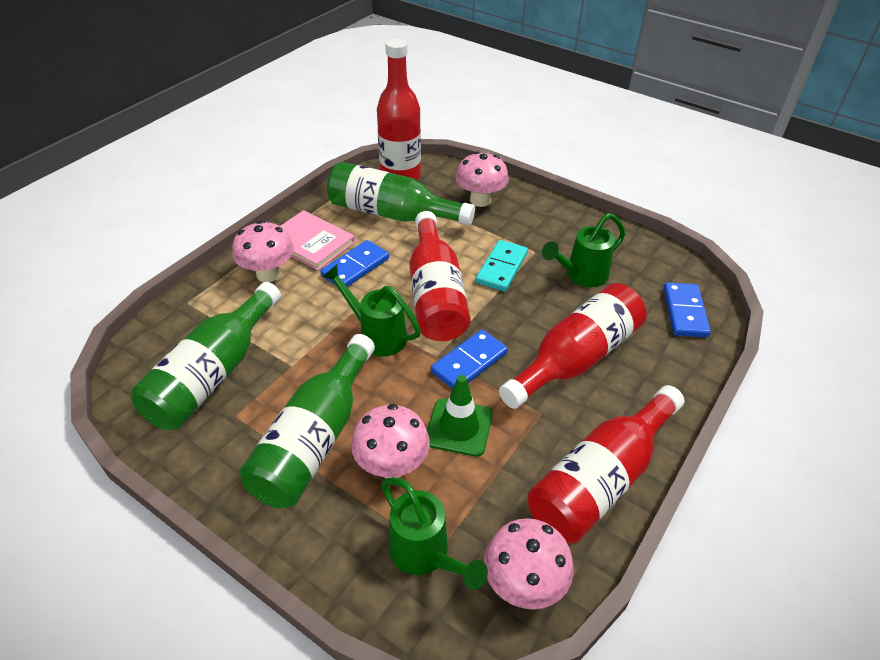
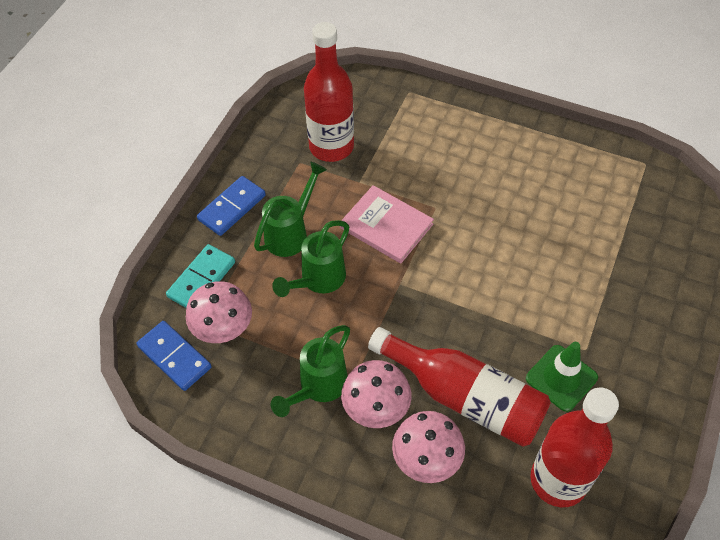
blue domino: 3 -> 2
green bottle: 3 -> 0
pink mushroom: 4 -> 3
red bottle: 4 -> 3

